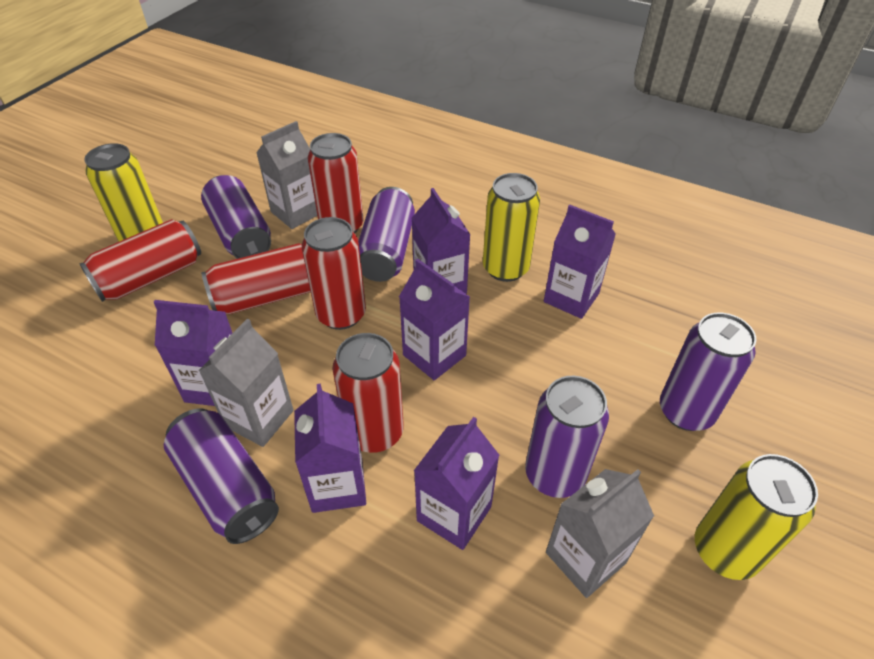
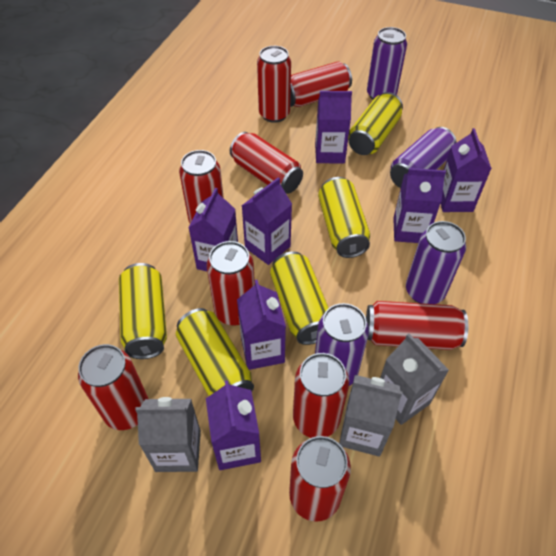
purple can: 5 -> 4
purple carton: 6 -> 7
red can: 5 -> 9
yellow can: 3 -> 5

